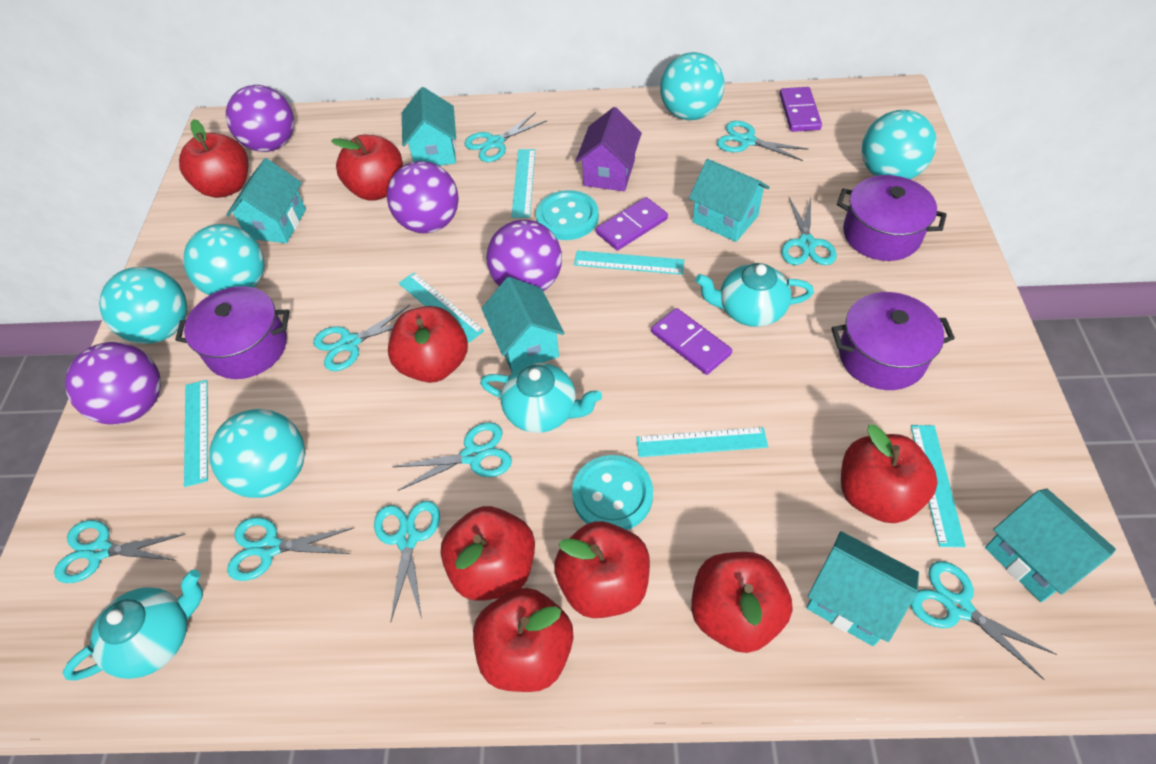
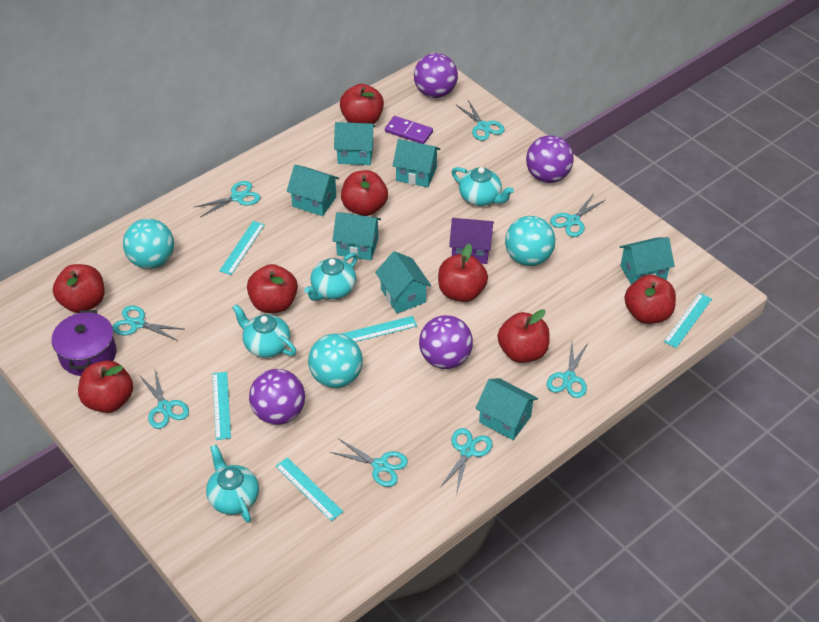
purple domino: 3 -> 1
purple pot: 3 -> 1
turquoise ball: 5 -> 3
turquoise button: 2 -> 0
turquoise house: 6 -> 7
turquoise ruler: 6 -> 5
turquoise scissors: 9 -> 8
turquoise teapot: 3 -> 4

